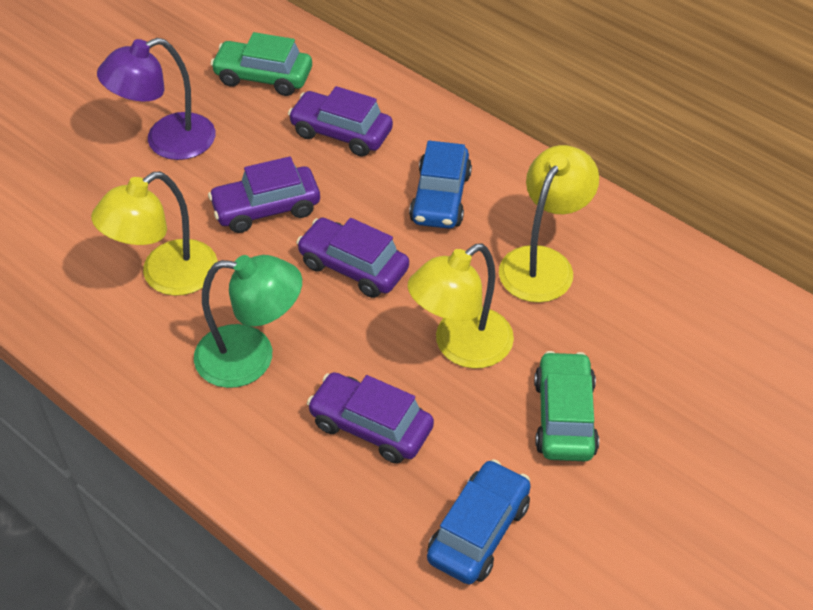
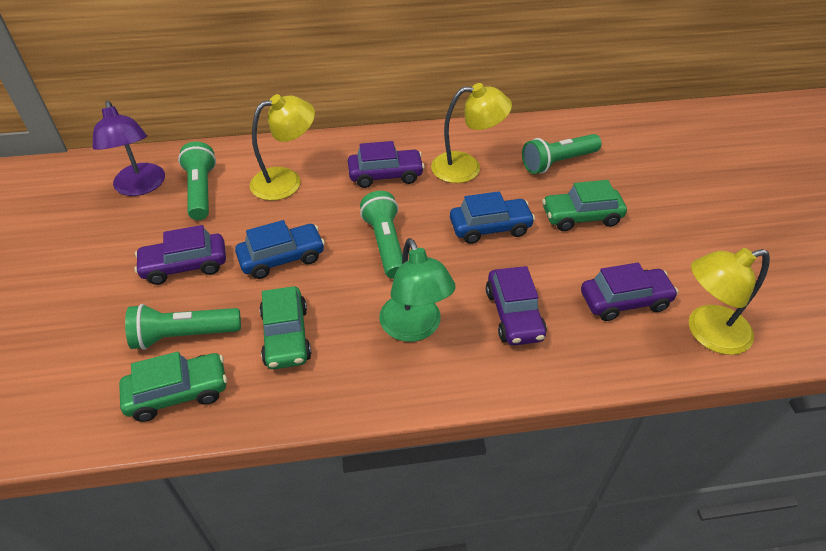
green car: 2 -> 3
green flashlight: 0 -> 4

